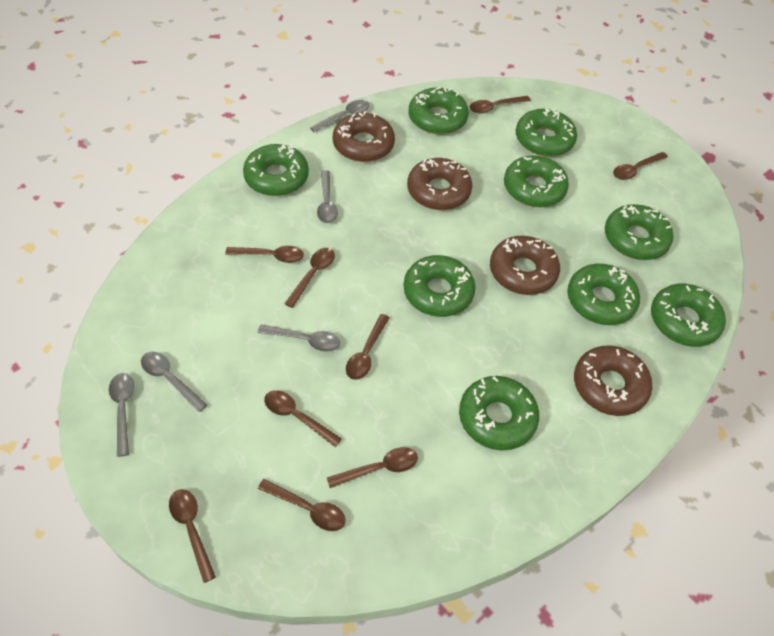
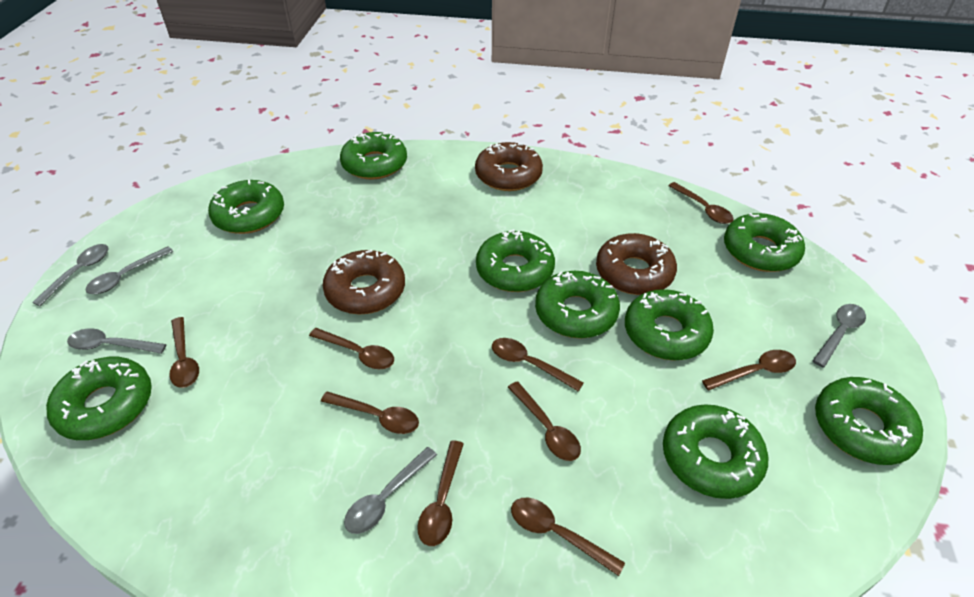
brown donut: 4 -> 3

